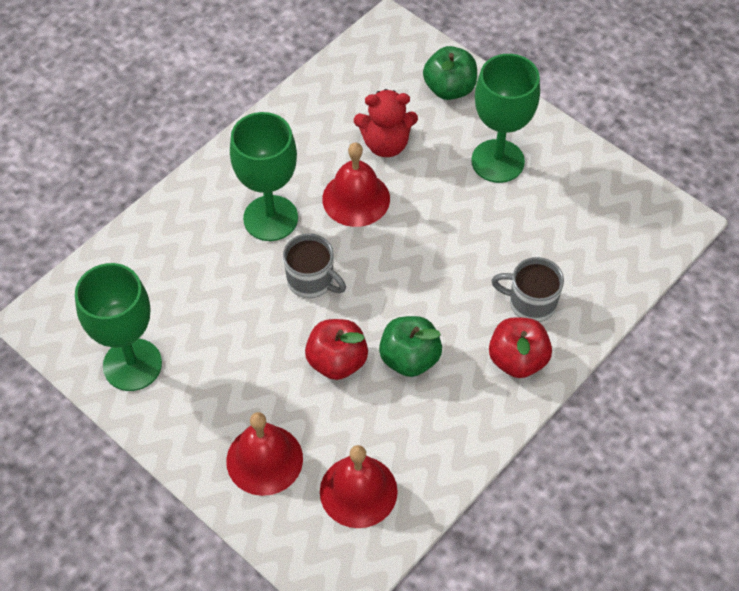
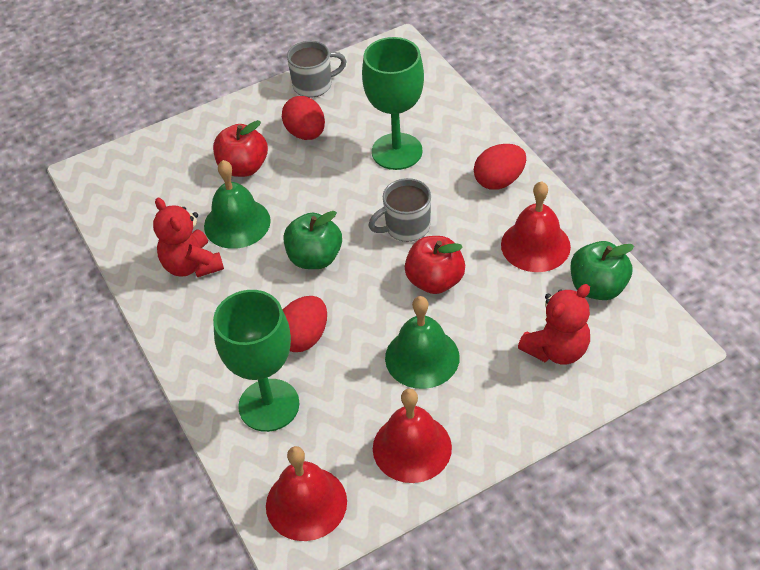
green bell: 0 -> 2
green goblet: 3 -> 2
red egg: 0 -> 3
red teddy bear: 1 -> 2

